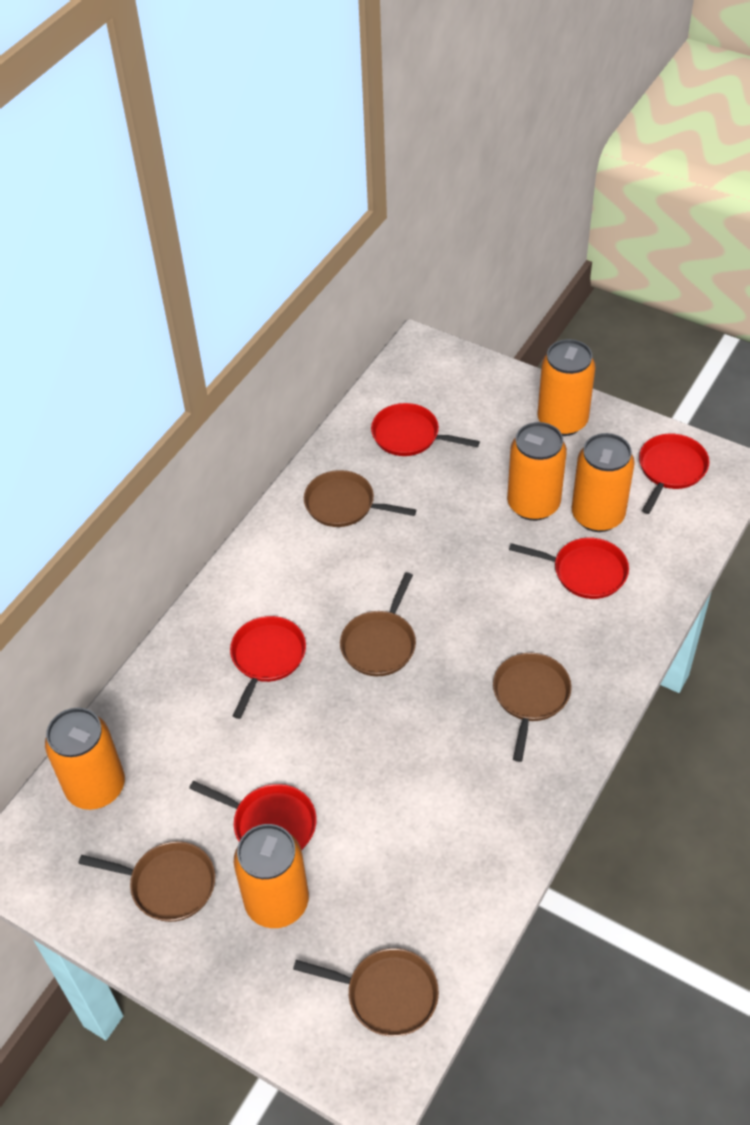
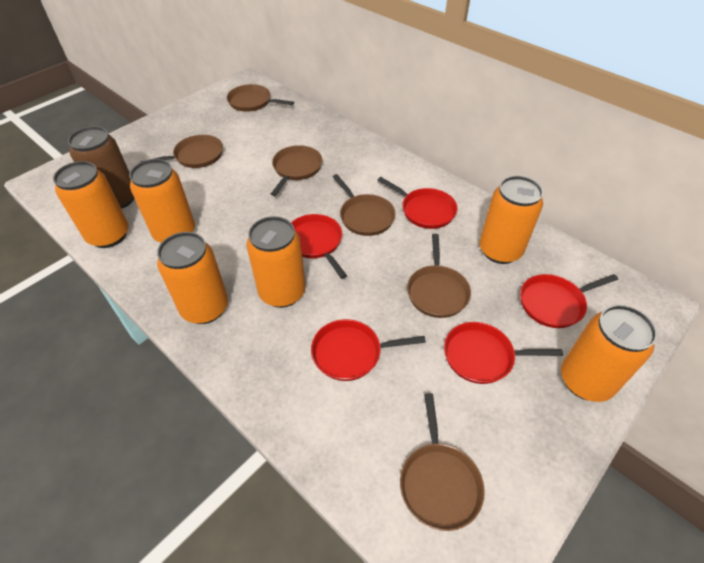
brown can: 0 -> 1
brown pan: 5 -> 6
orange can: 5 -> 6

